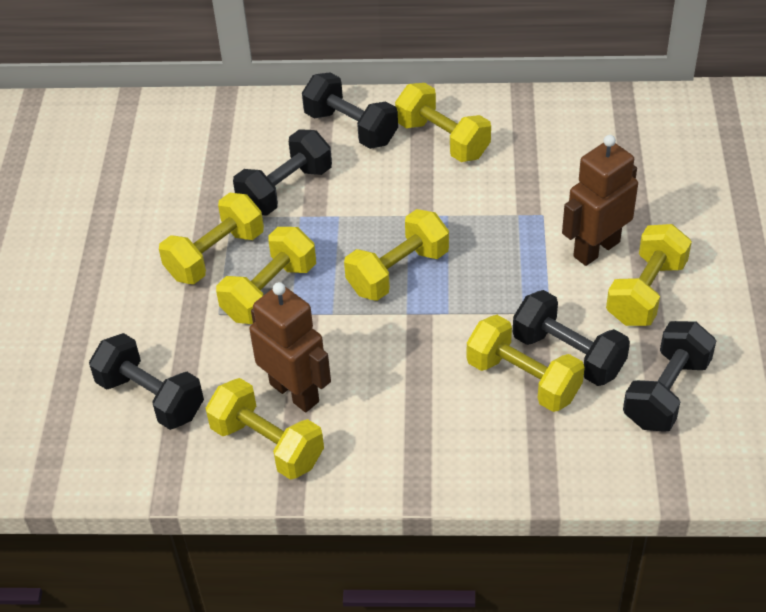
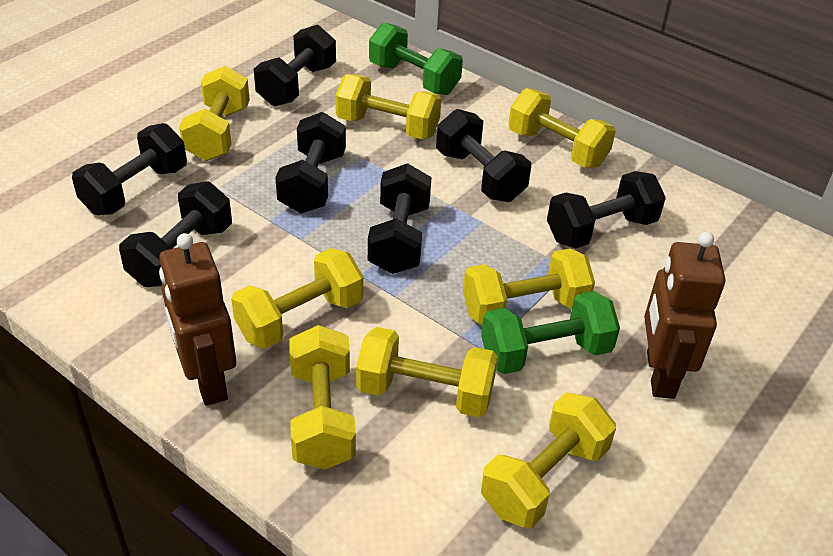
black dumbbell: 5 -> 7
green dumbbell: 0 -> 2
yellow dumbbell: 7 -> 8

